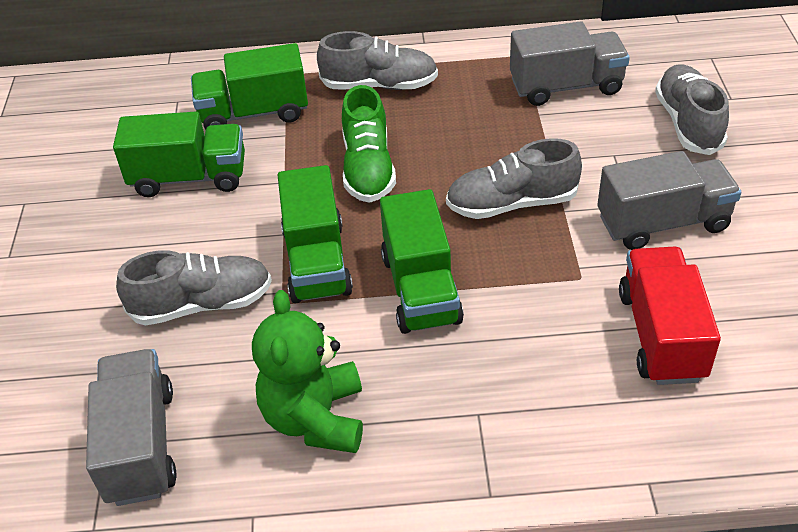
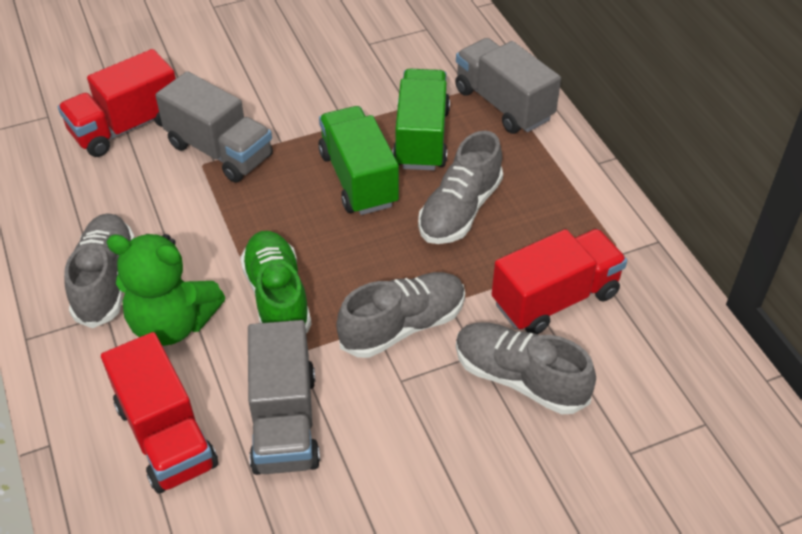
green truck: 4 -> 2
red truck: 1 -> 3

